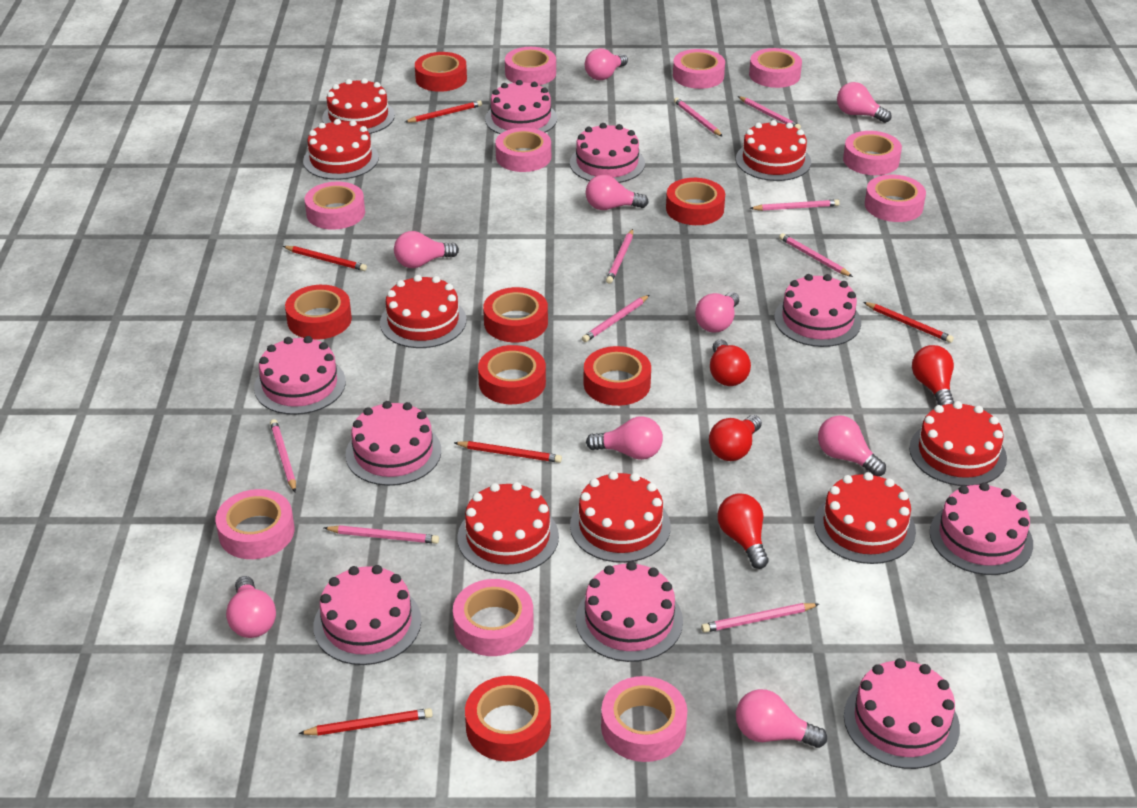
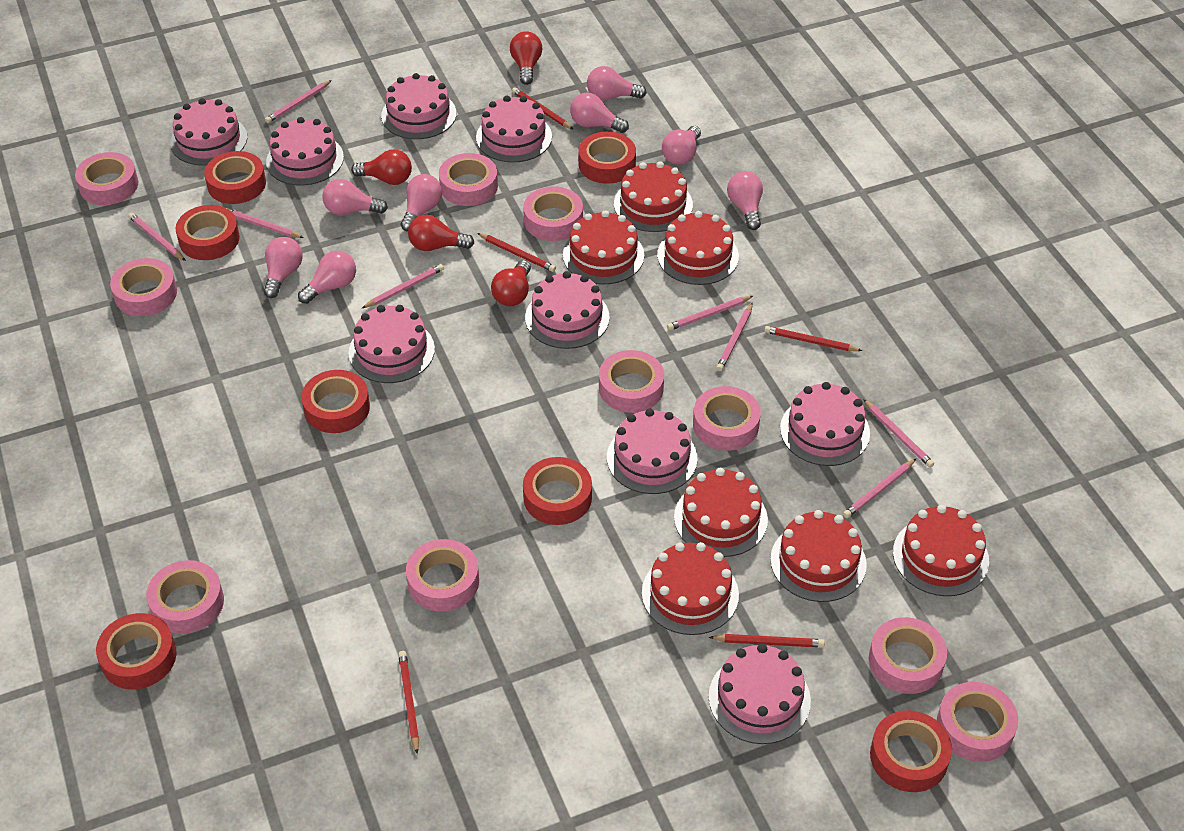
pink light bulb: 9 -> 8
pink pencil: 9 -> 8
red cake: 8 -> 7

